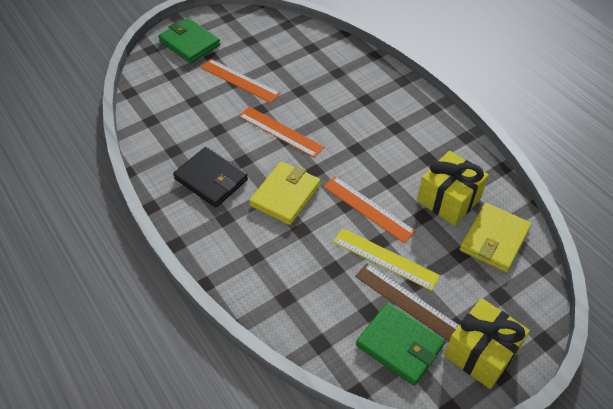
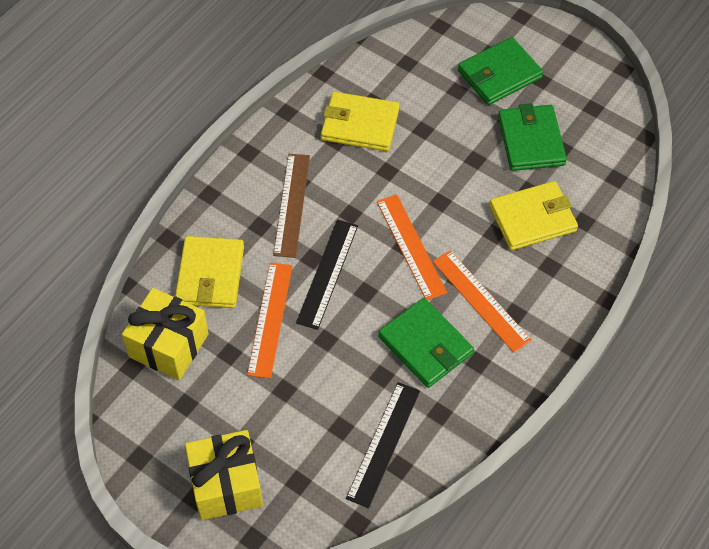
black ruler: 0 -> 2
black wallet: 1 -> 0
green wallet: 2 -> 3
yellow ruler: 1 -> 0
yellow wallet: 2 -> 3

